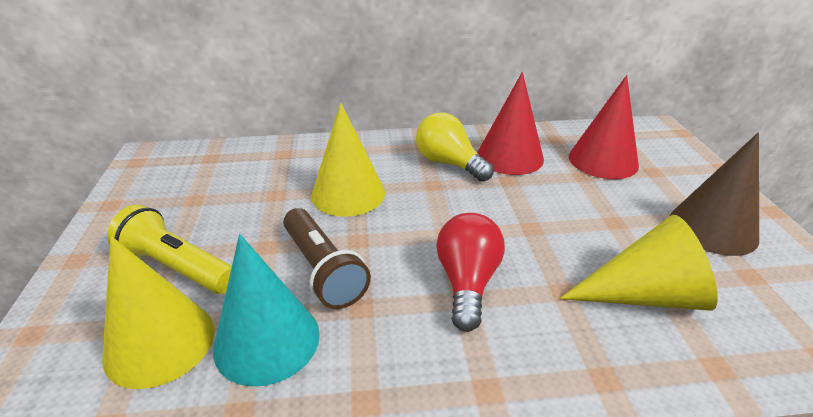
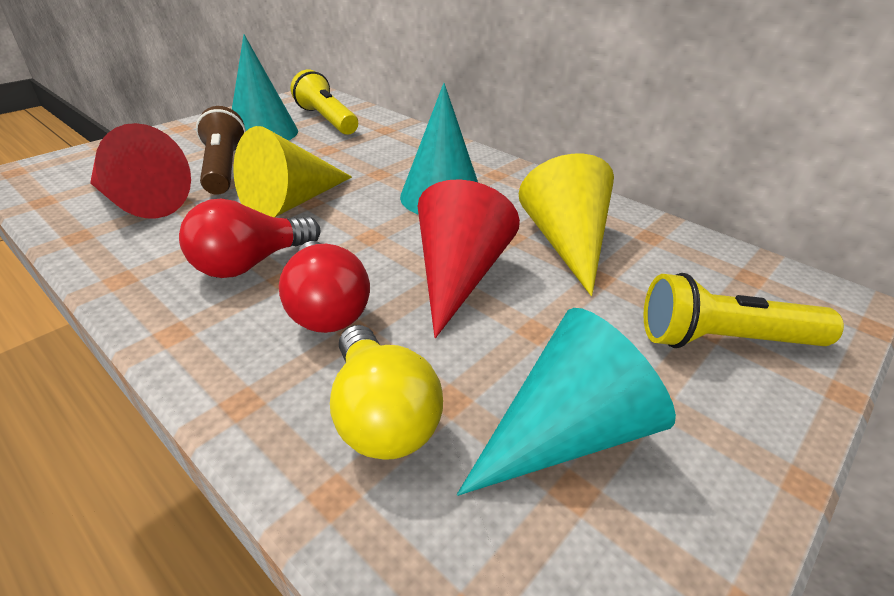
brown cone: 1 -> 0
red light bulb: 1 -> 2
turquoise cone: 1 -> 3
yellow cone: 3 -> 2
yellow flashlight: 1 -> 2

